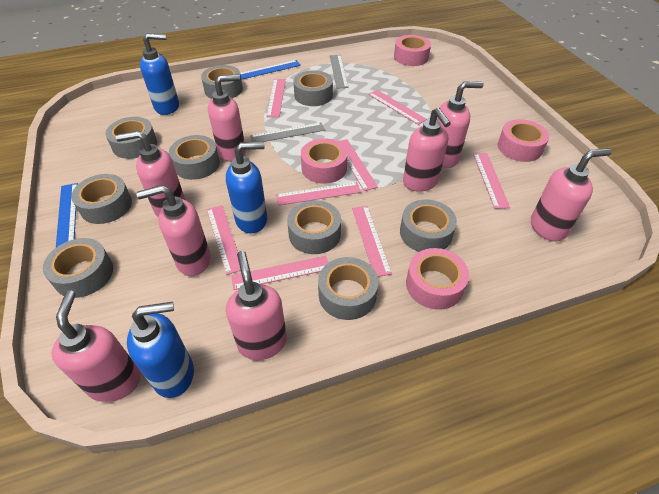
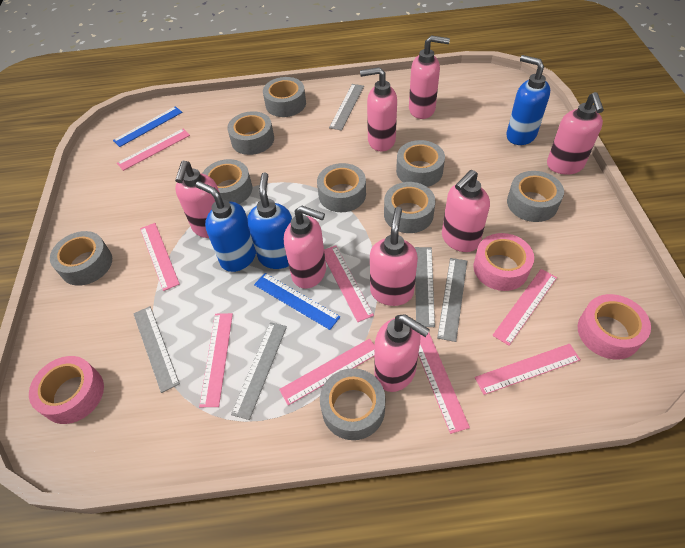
grey ruler: 2 -> 5
pink tape: 4 -> 3

